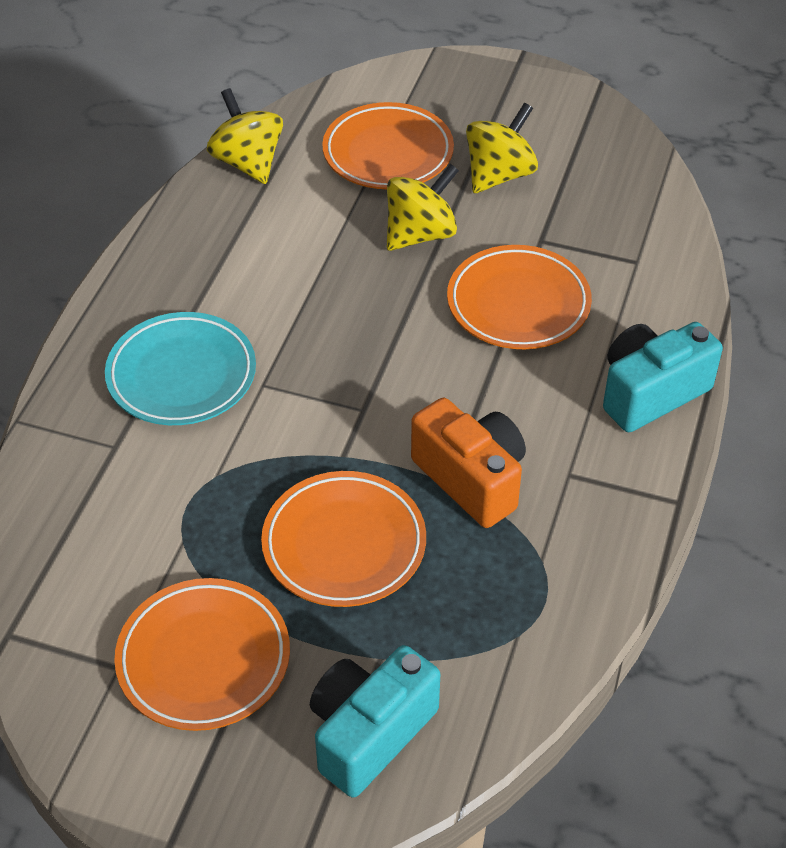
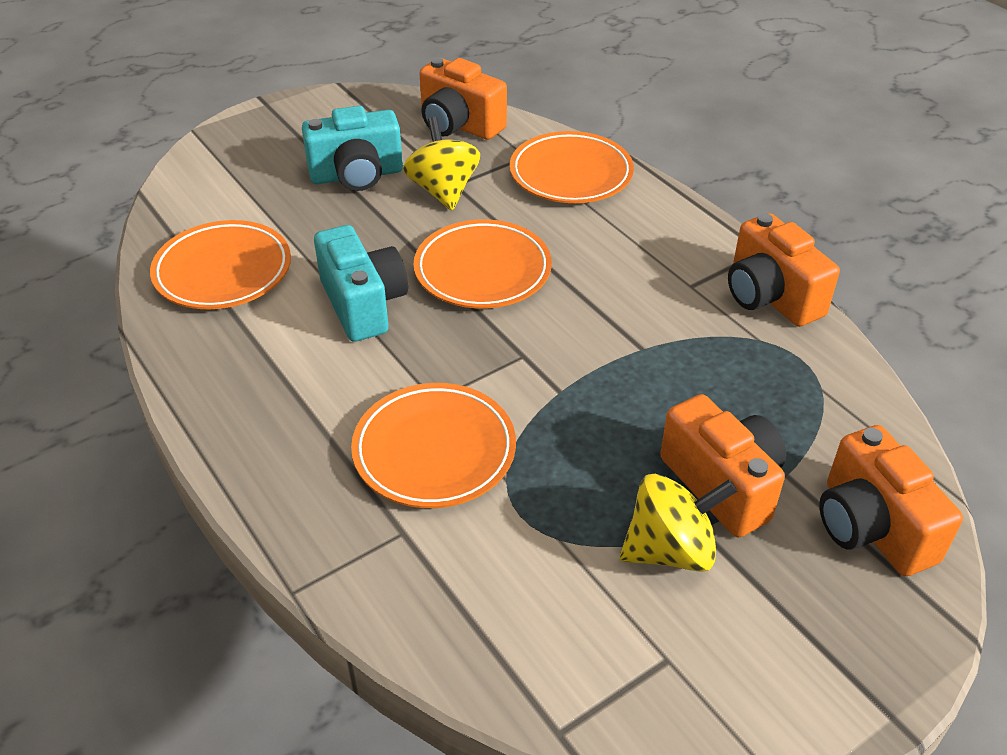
orange camera: 1 -> 4
turquoise plate: 1 -> 0
yellow spinning top: 3 -> 2

